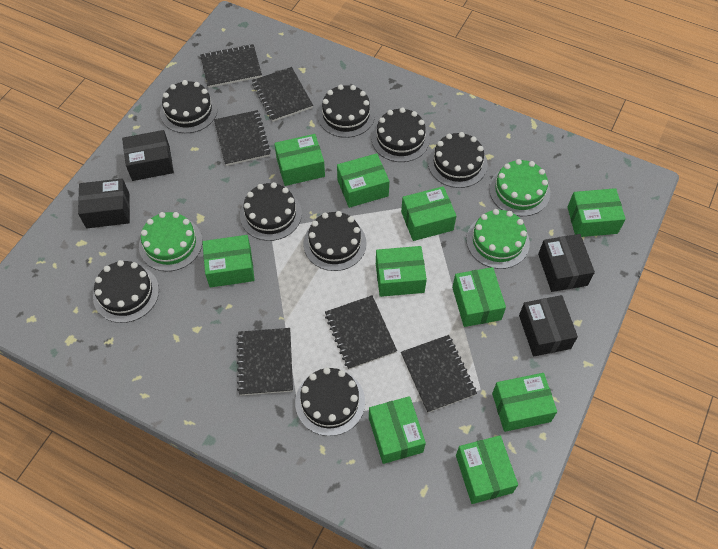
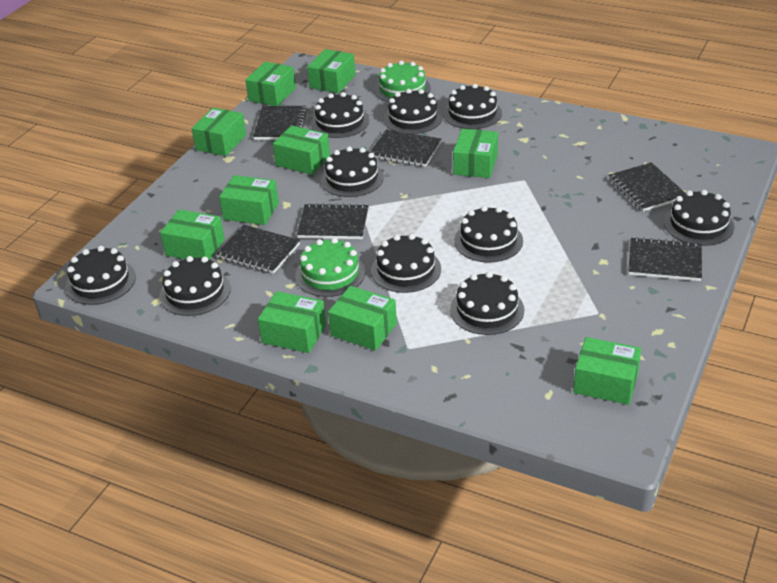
black box: 4 -> 0
black cake: 8 -> 10
green cake: 3 -> 2

